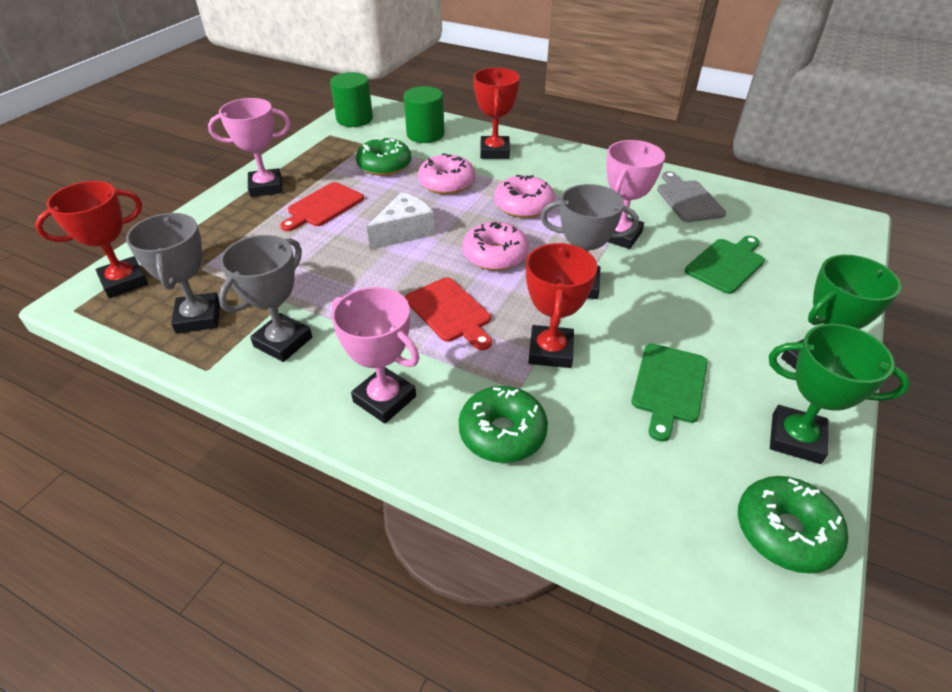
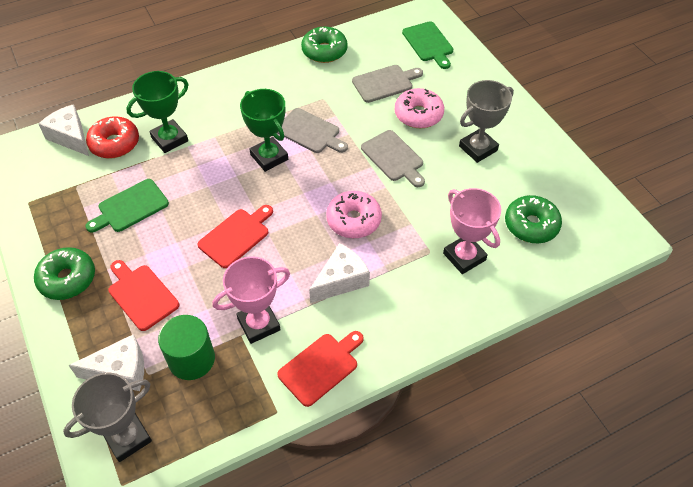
green cylinder: 2 -> 1
grey cutting board: 1 -> 3
grey trophy: 3 -> 2
pink donut: 3 -> 2
pink trophy: 3 -> 2
red cutting board: 2 -> 3
red donut: 0 -> 1
red trophy: 3 -> 0
white cheese: 1 -> 3

